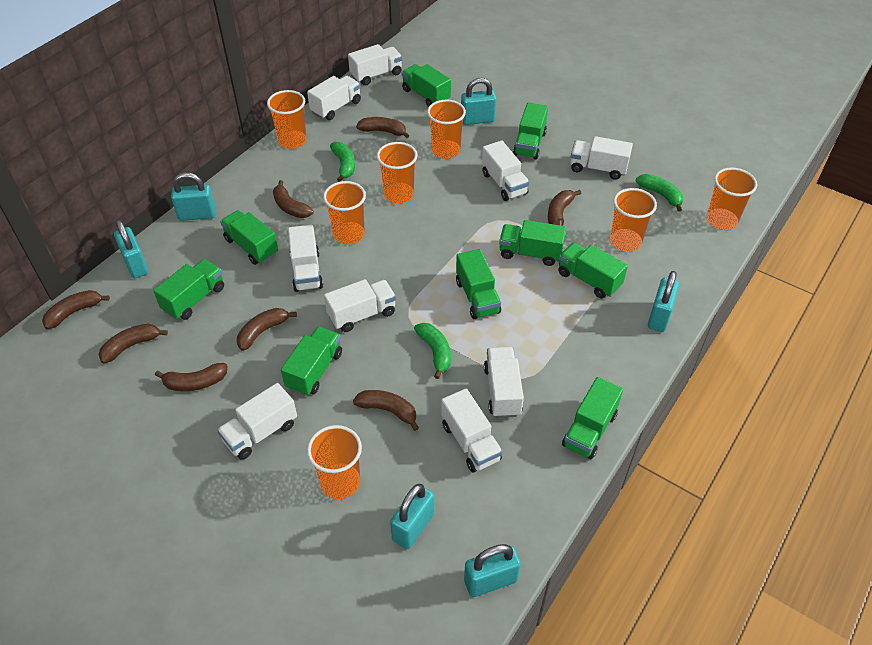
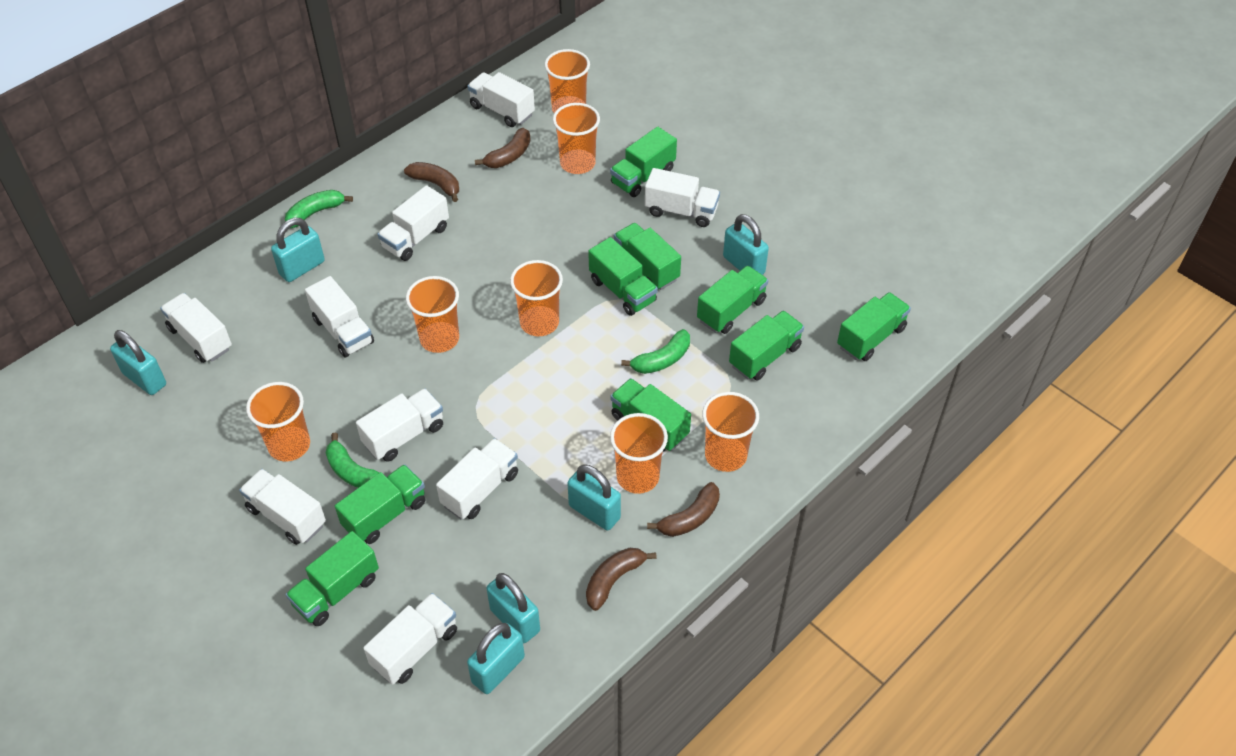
brown banana: 8 -> 4

